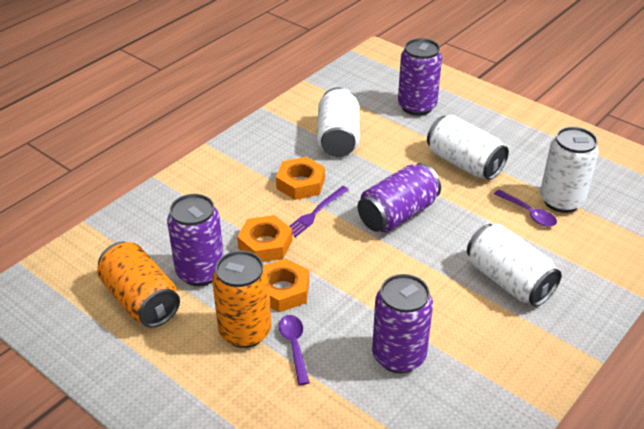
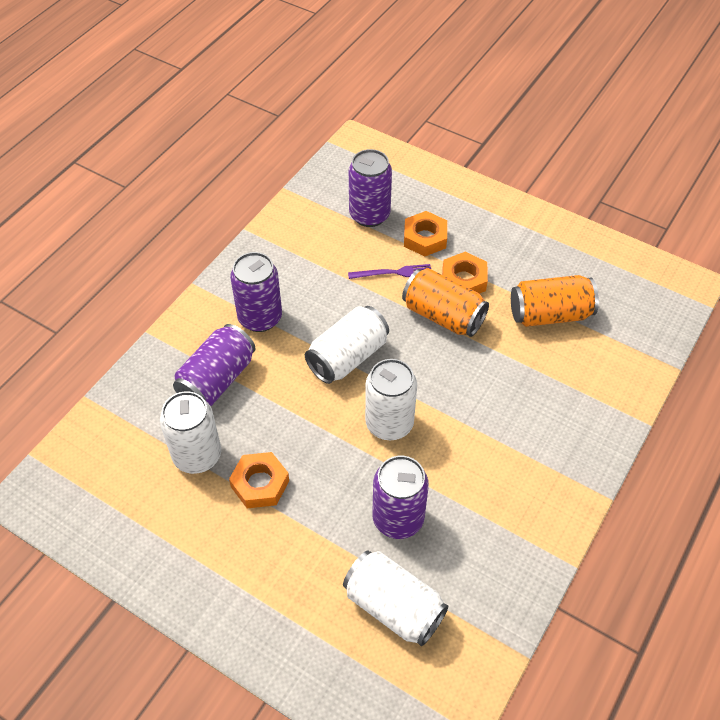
purple spoon: 2 -> 0

